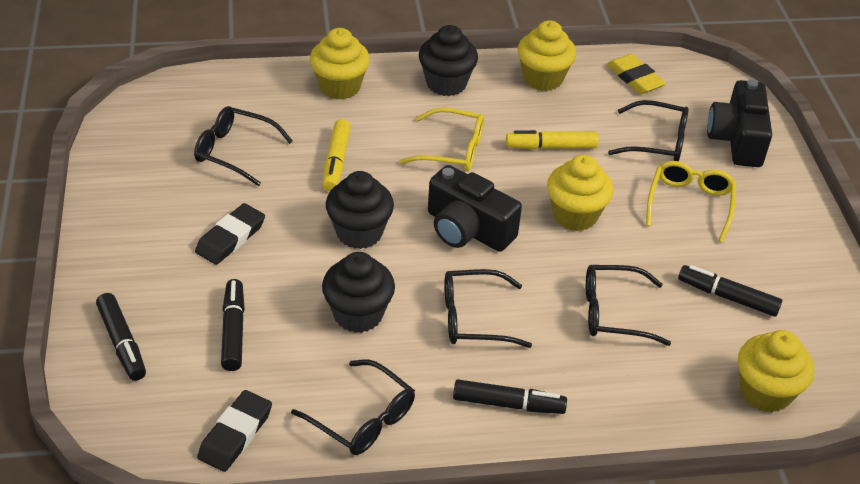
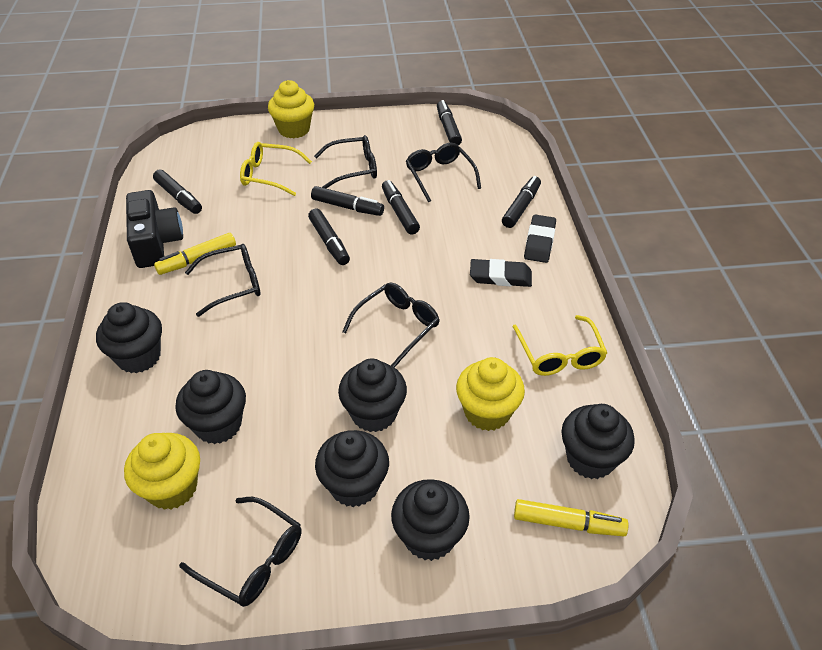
black camera: 2 -> 1
black cupcake: 3 -> 6
black marker: 4 -> 6
yellow cupcake: 4 -> 3
yellow eraser: 1 -> 0

